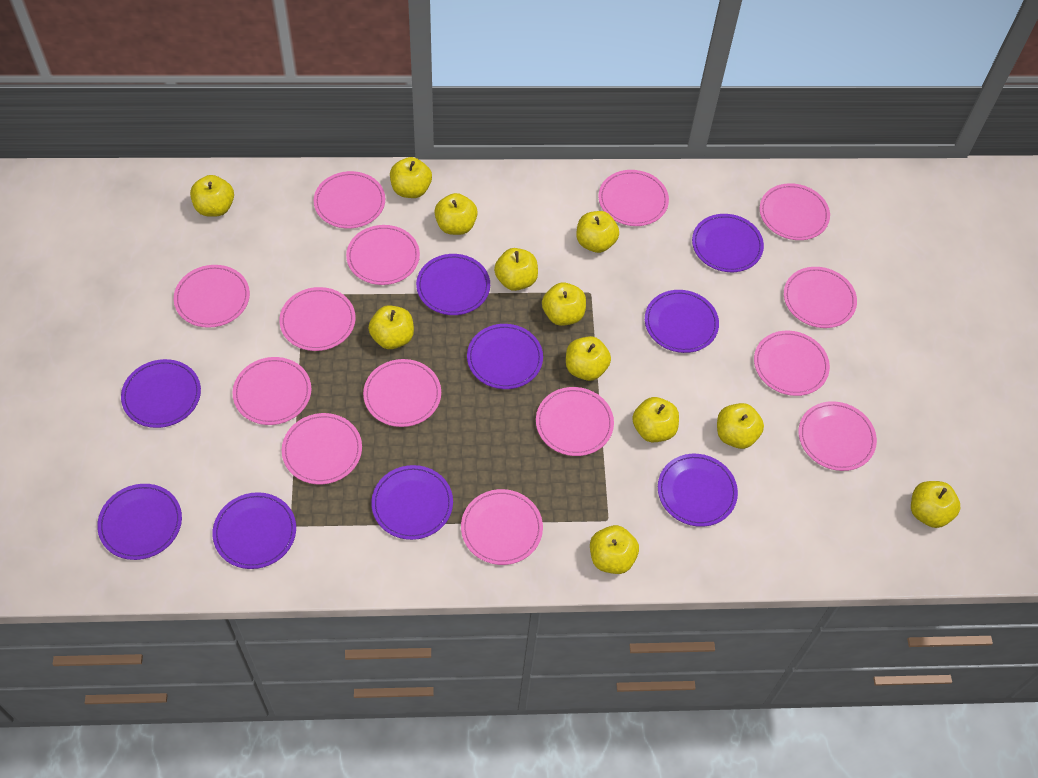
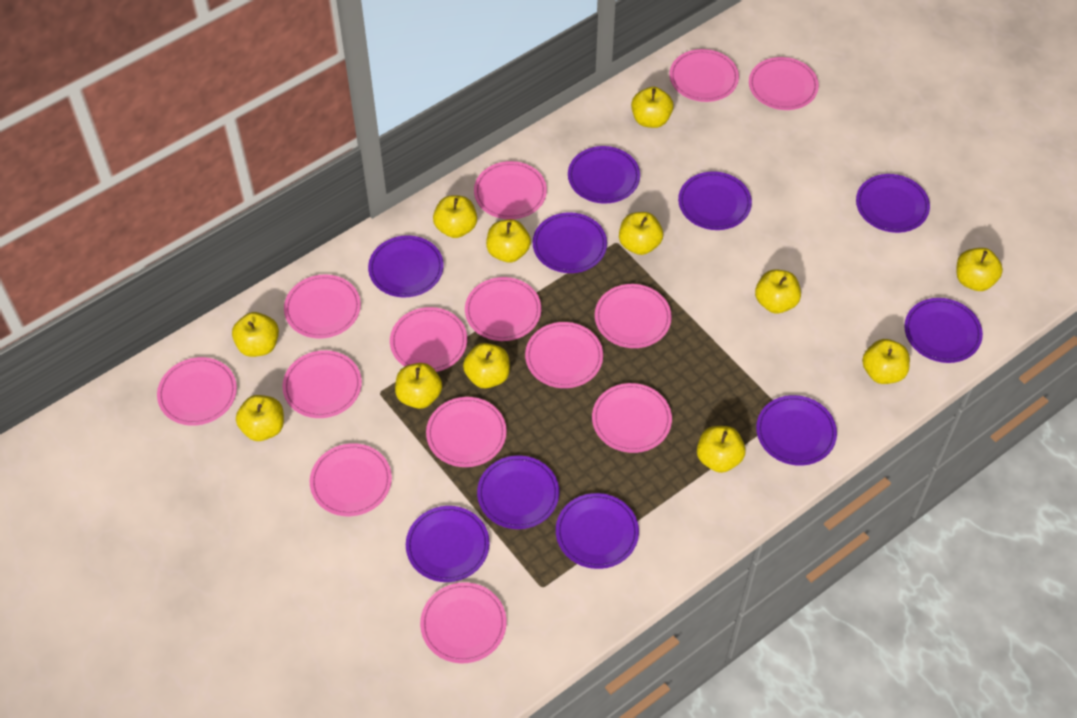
purple plate: 9 -> 10

